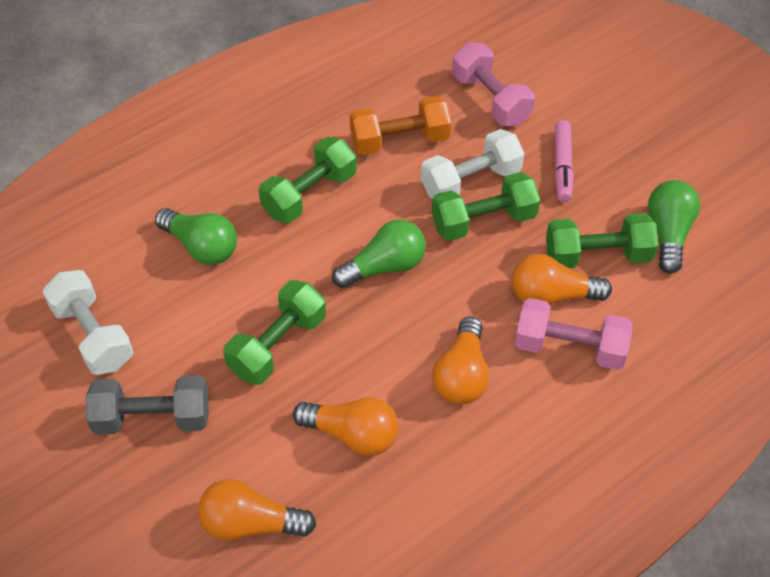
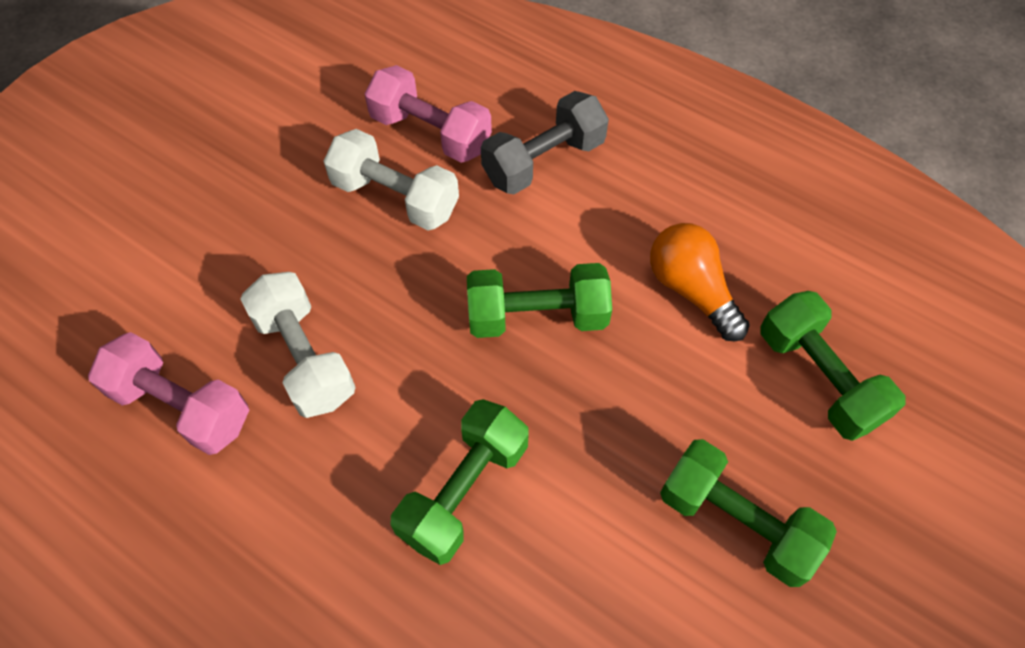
green light bulb: 3 -> 0
orange dumbbell: 1 -> 0
orange light bulb: 4 -> 1
pink marker: 1 -> 0

